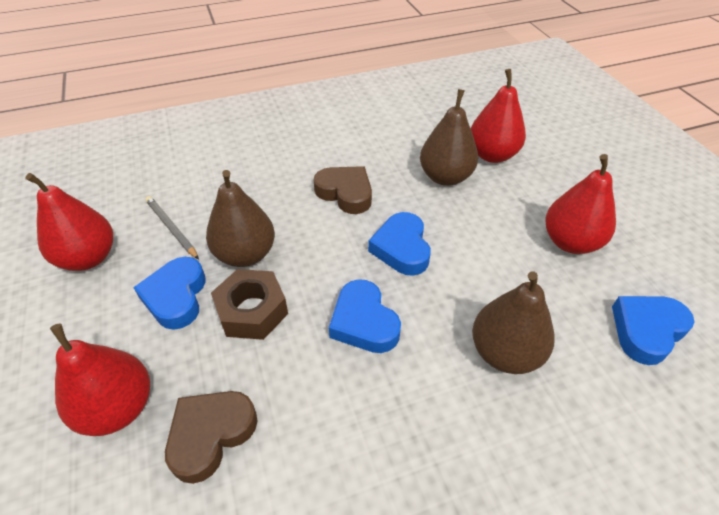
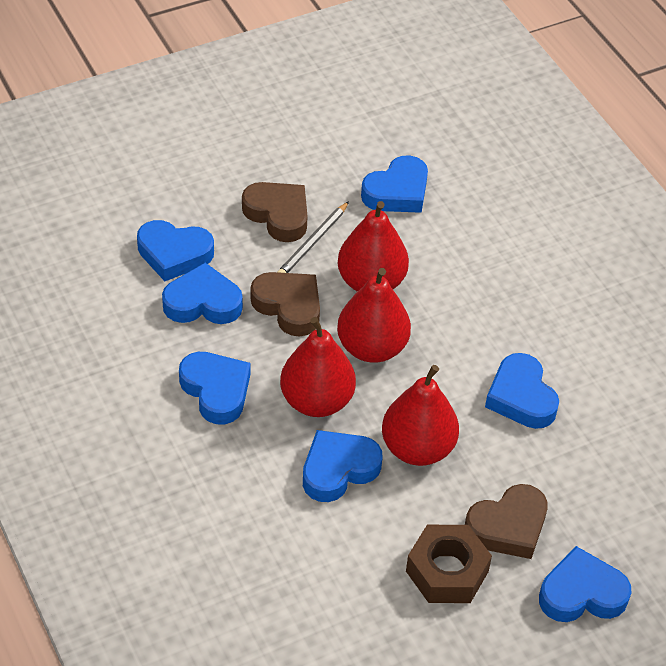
blue heart: 4 -> 7
brown heart: 2 -> 3
brown pear: 3 -> 0

